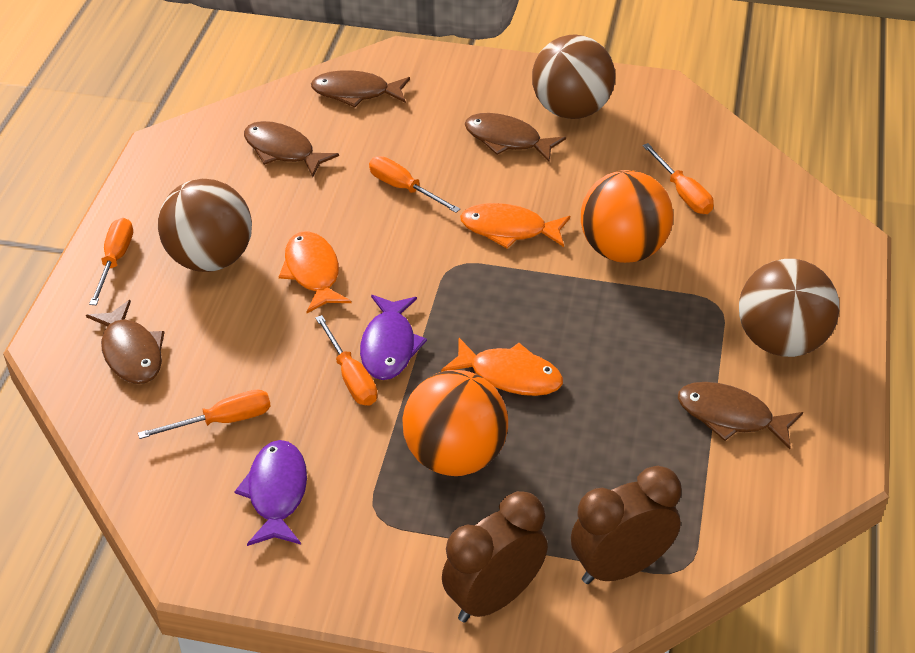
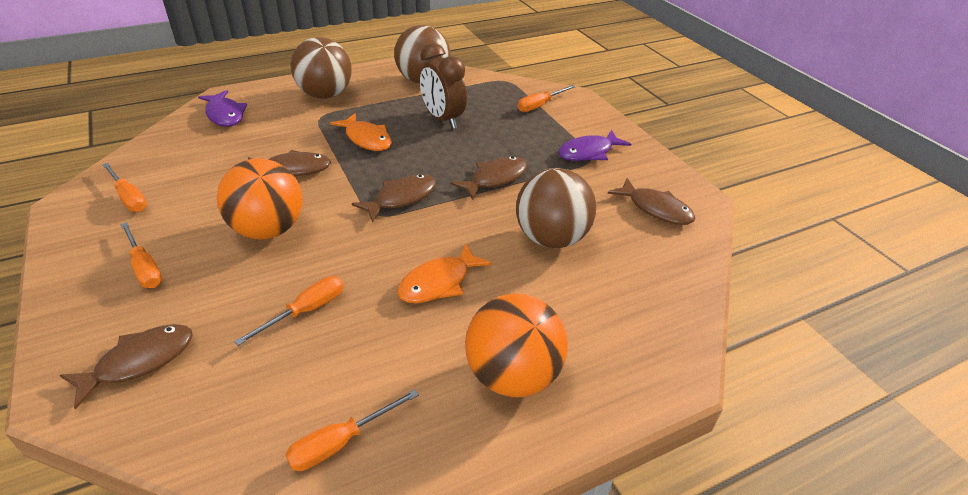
brown clock: 2 -> 1
orange fish: 3 -> 2

